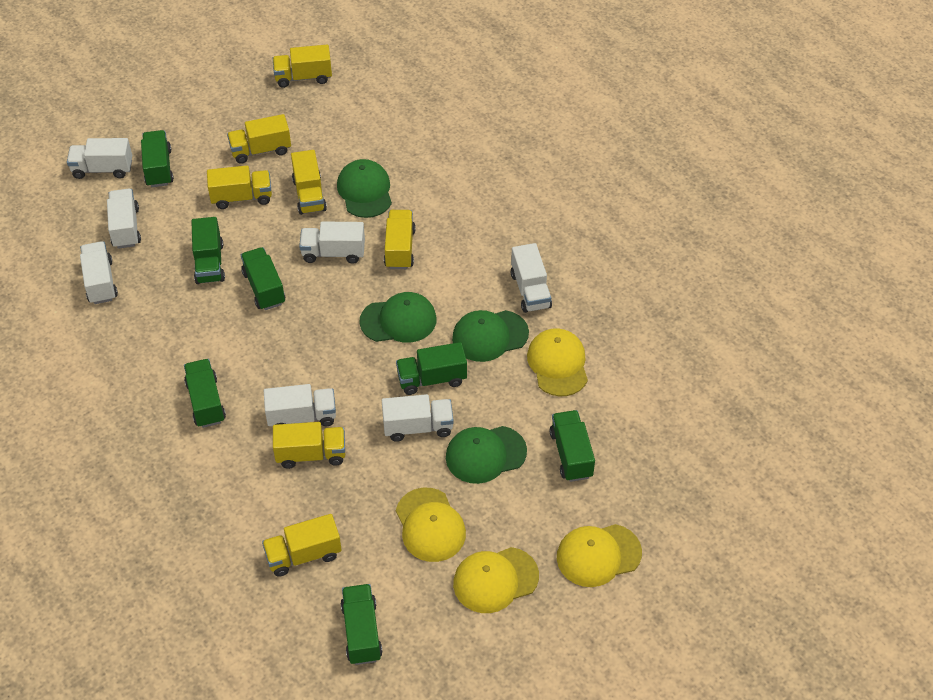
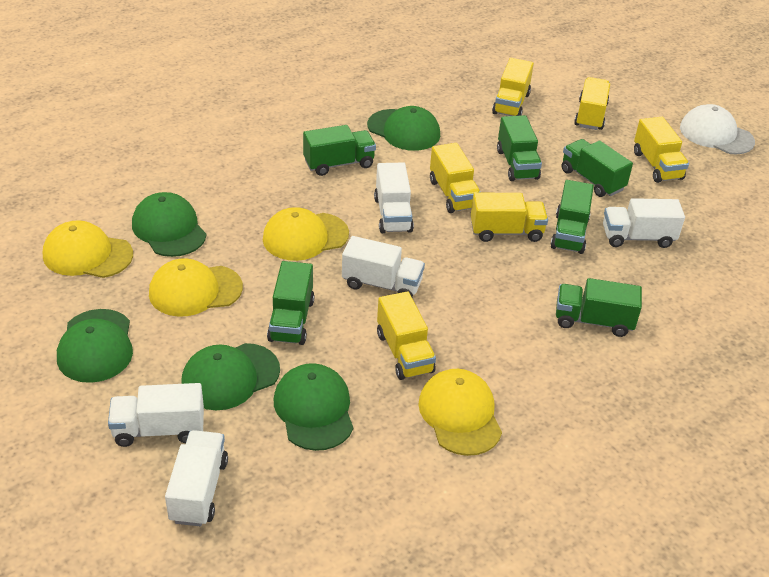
green cap: 4 -> 5
green truck: 7 -> 6
white cap: 0 -> 1
white truck: 7 -> 5
yellow truck: 7 -> 6

